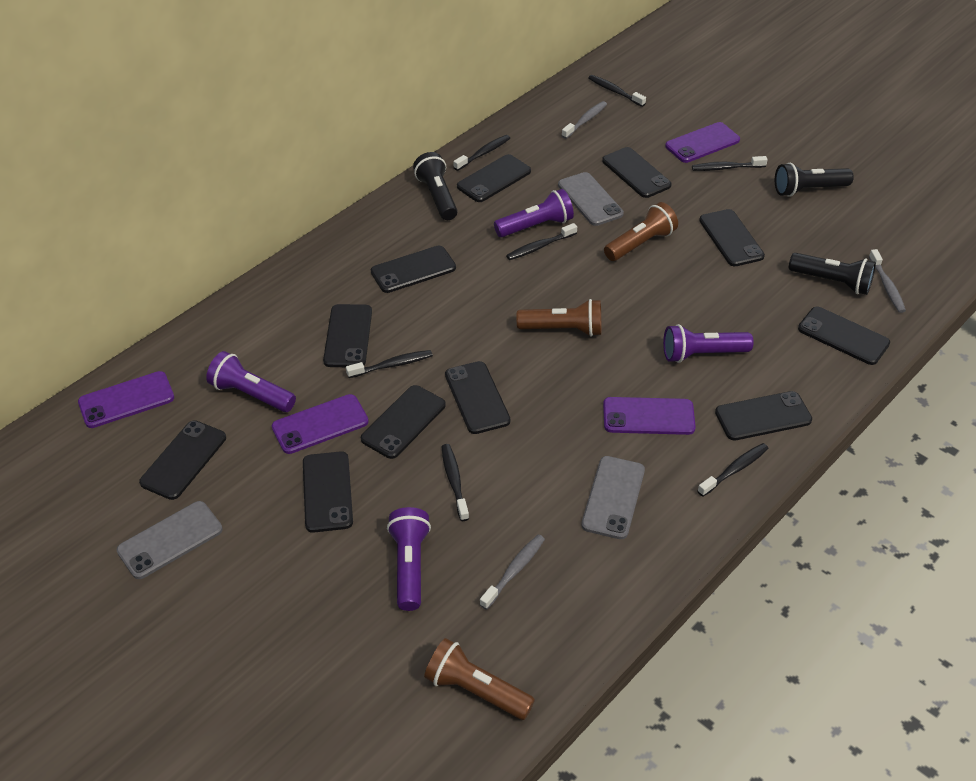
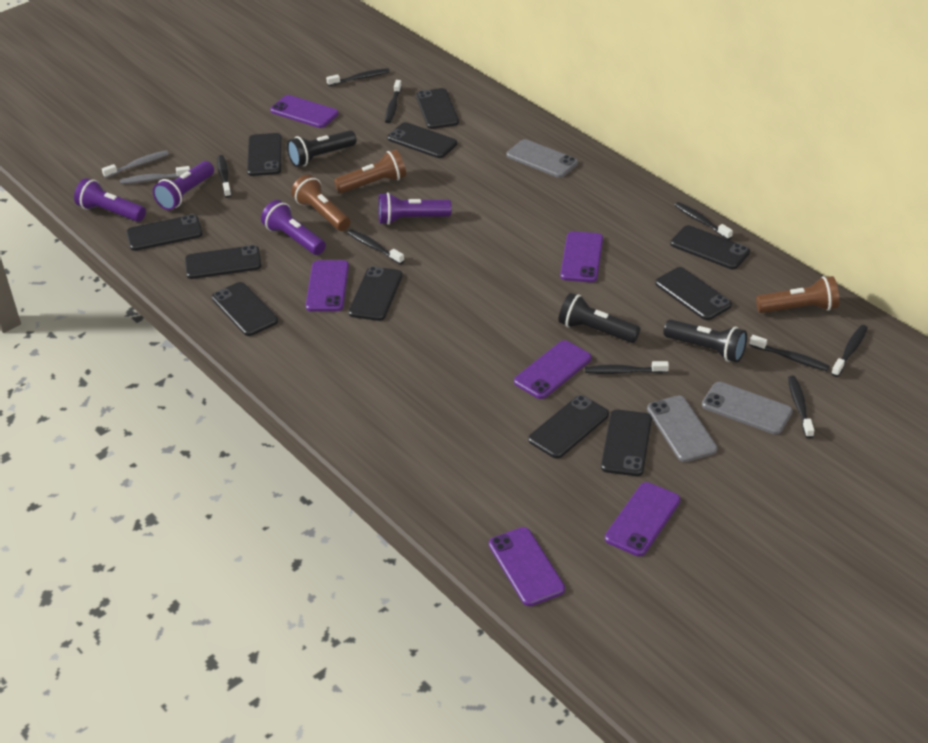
black toothbrush: 7 -> 9
grey toothbrush: 3 -> 2
purple phone: 4 -> 6

